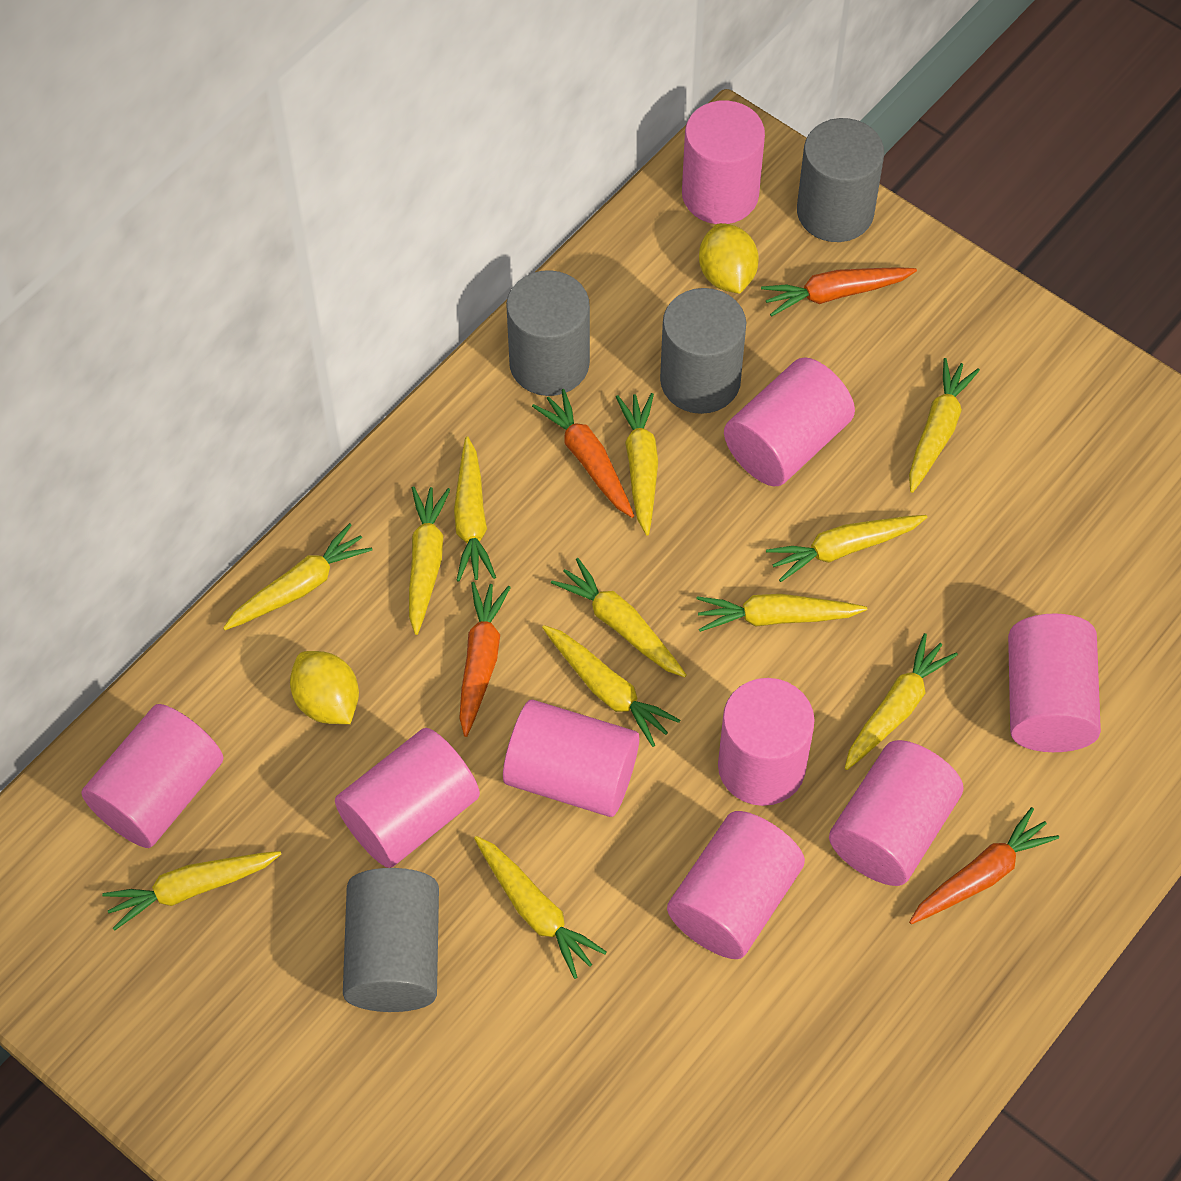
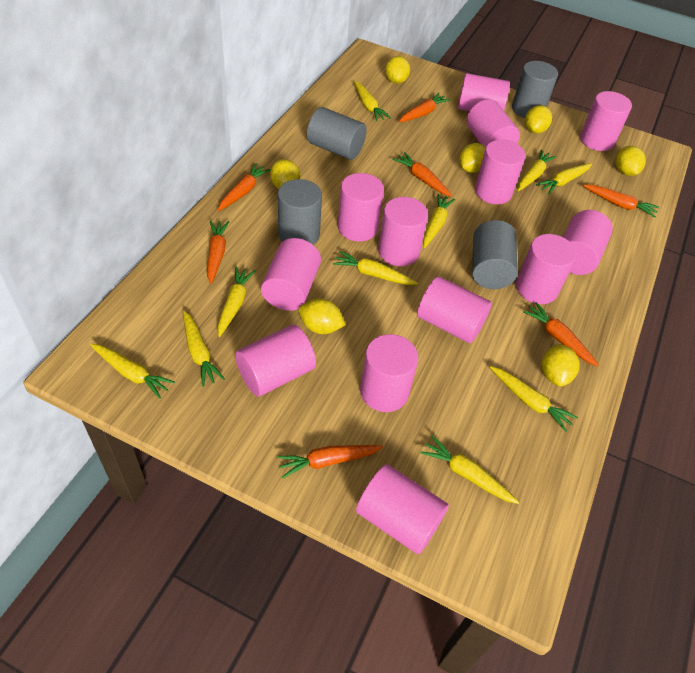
orange carrot: 4 -> 7
pink cylinder: 9 -> 13
yellow carrot: 12 -> 10
yellow lemon: 2 -> 7

